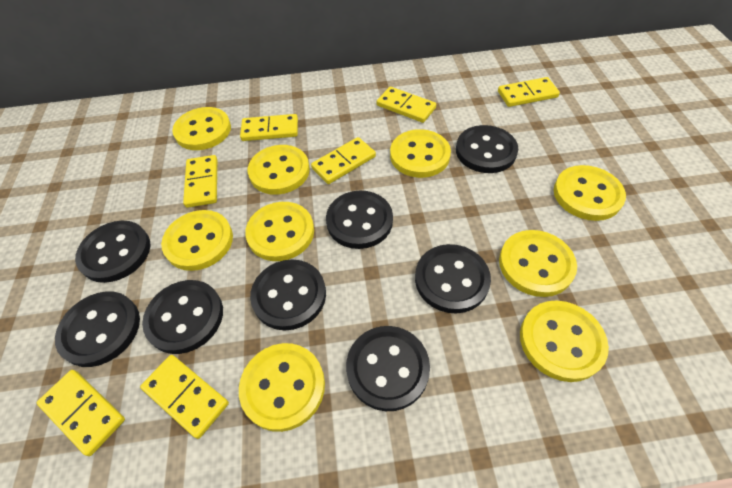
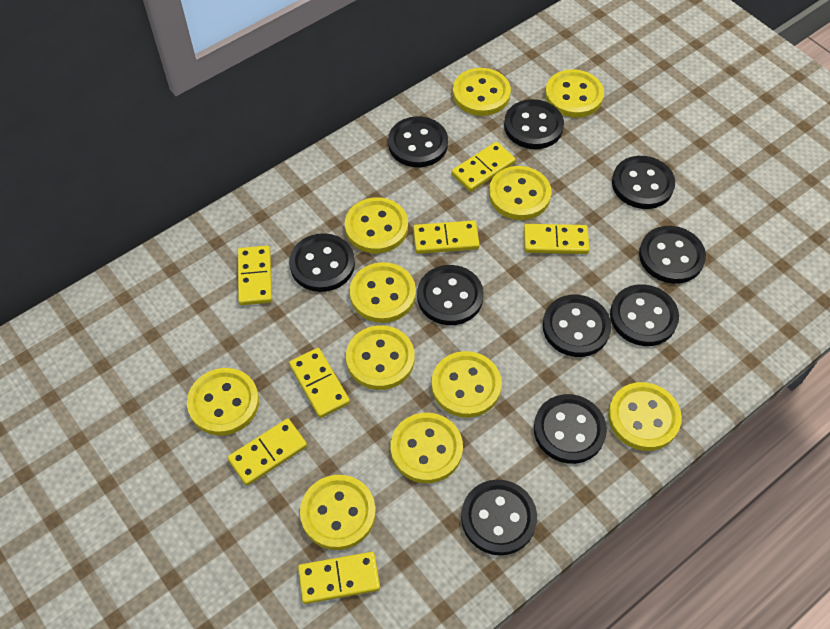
black button: 8 -> 10
yellow button: 9 -> 11

